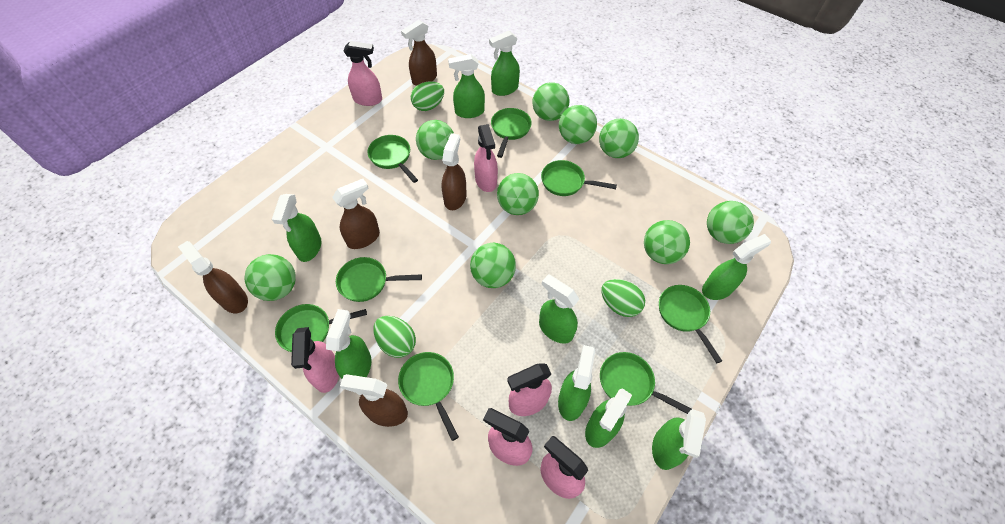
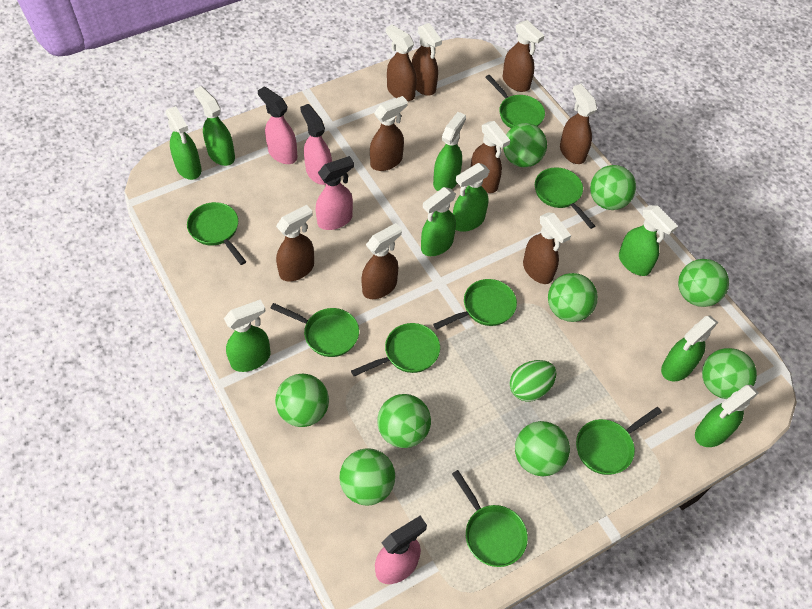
brown spray bottle: 5 -> 9
green egg: 3 -> 1
pink spray bottle: 6 -> 4

